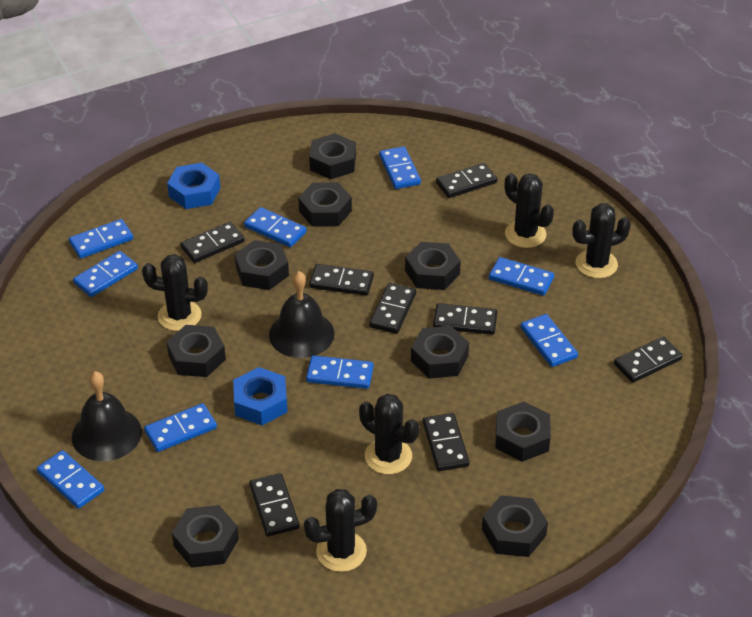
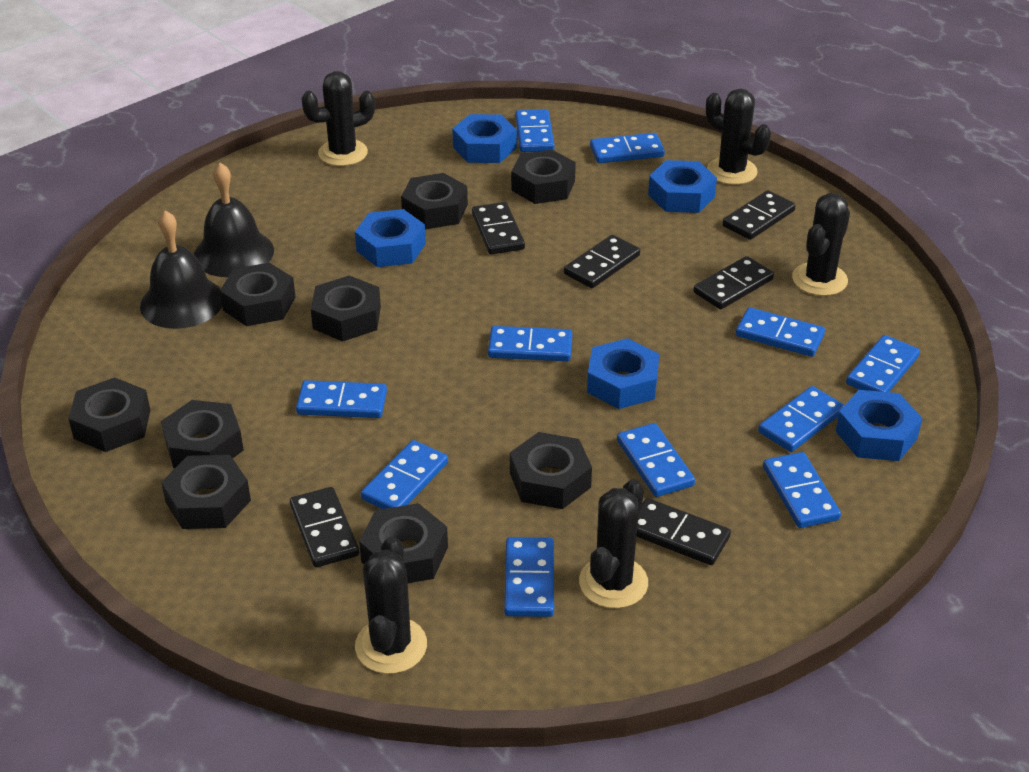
black domino: 8 -> 6
blue domino: 9 -> 11
blue nut: 2 -> 5

